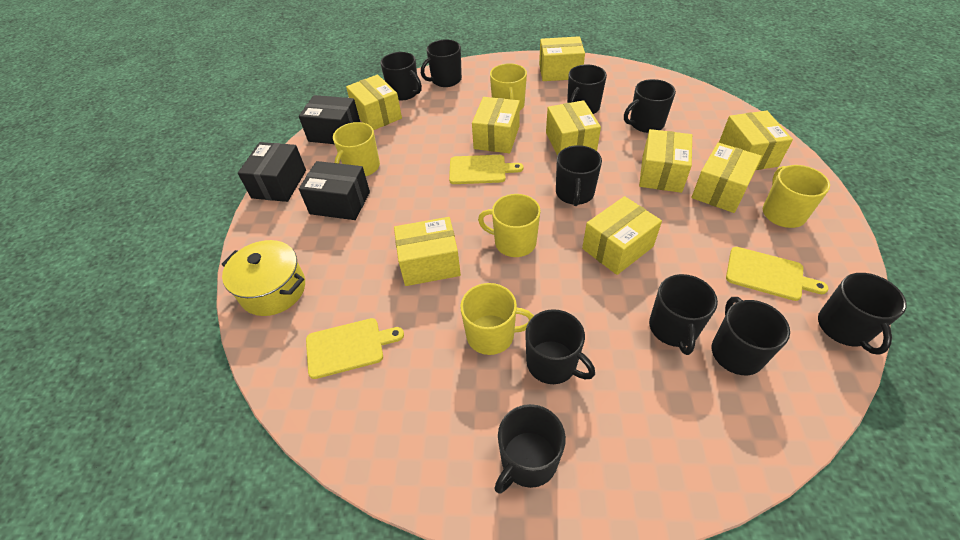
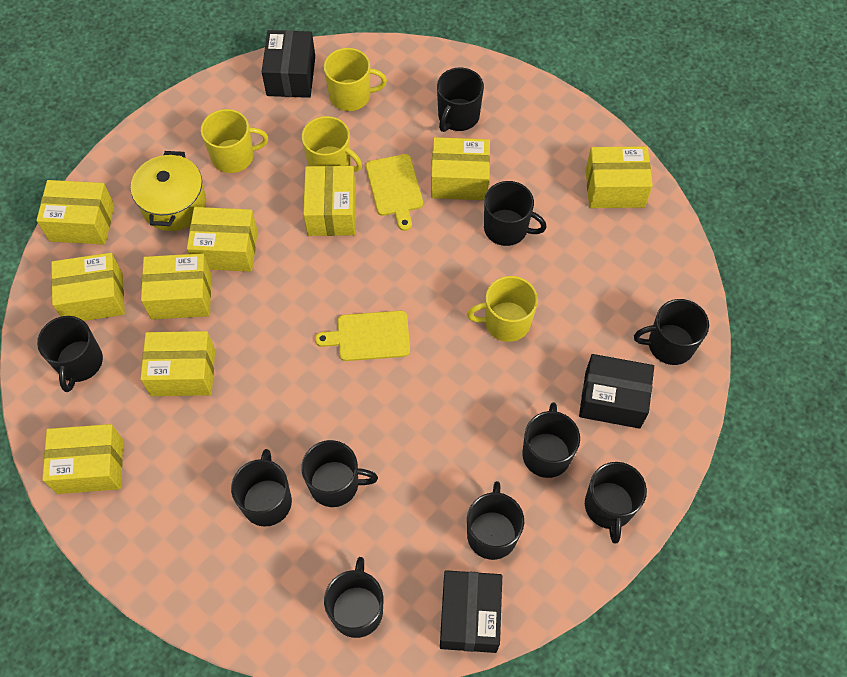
yellow cutting board: 3 -> 2
yellow mug: 5 -> 4

